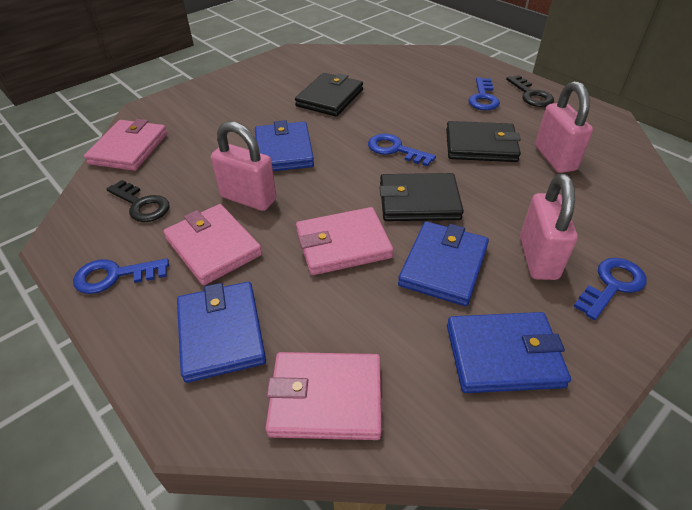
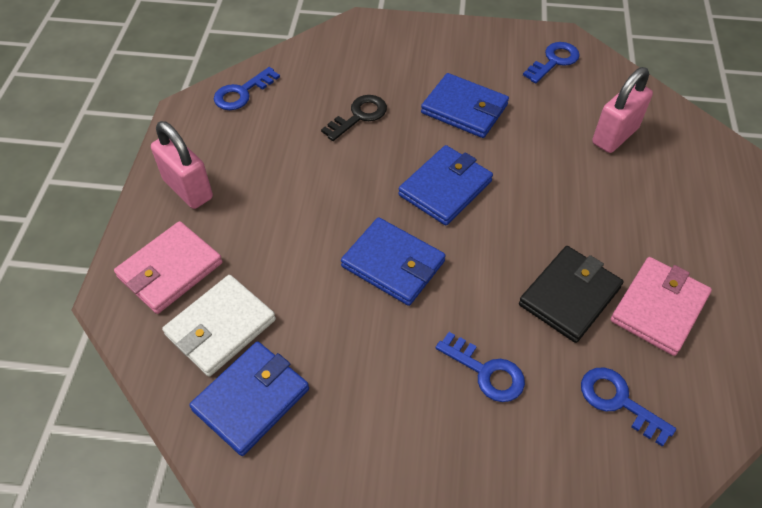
black key: 2 -> 1
black wallet: 3 -> 1
pink padlock: 3 -> 2
pink wallet: 4 -> 2
white wallet: 0 -> 1

